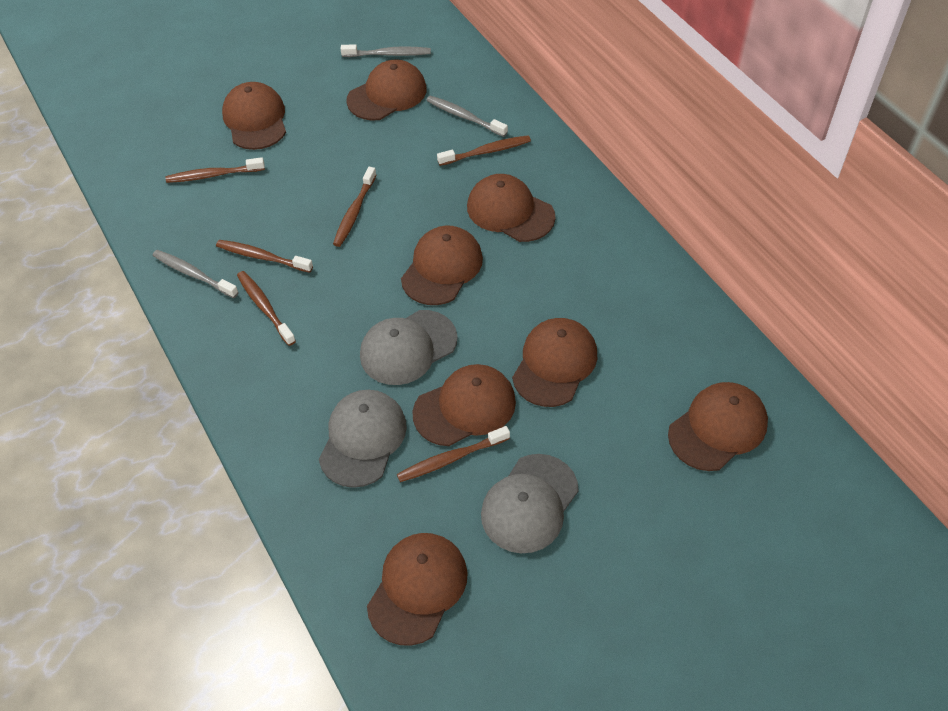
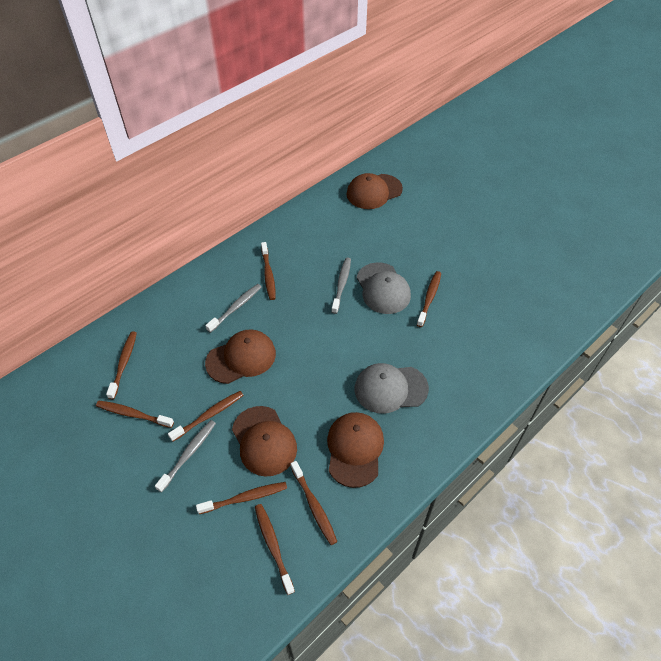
brown cap: 8 -> 4
brown toothbrush: 6 -> 8
grey cap: 3 -> 2

